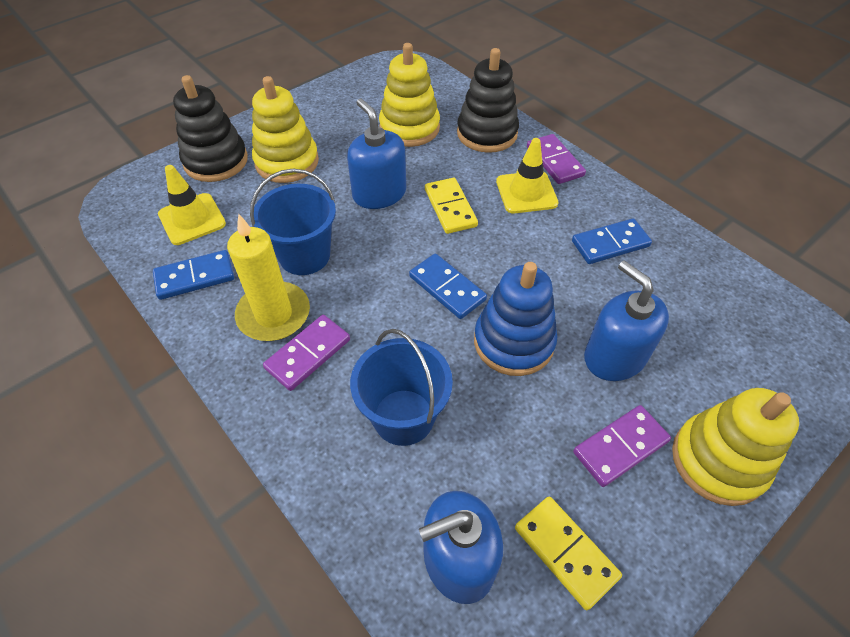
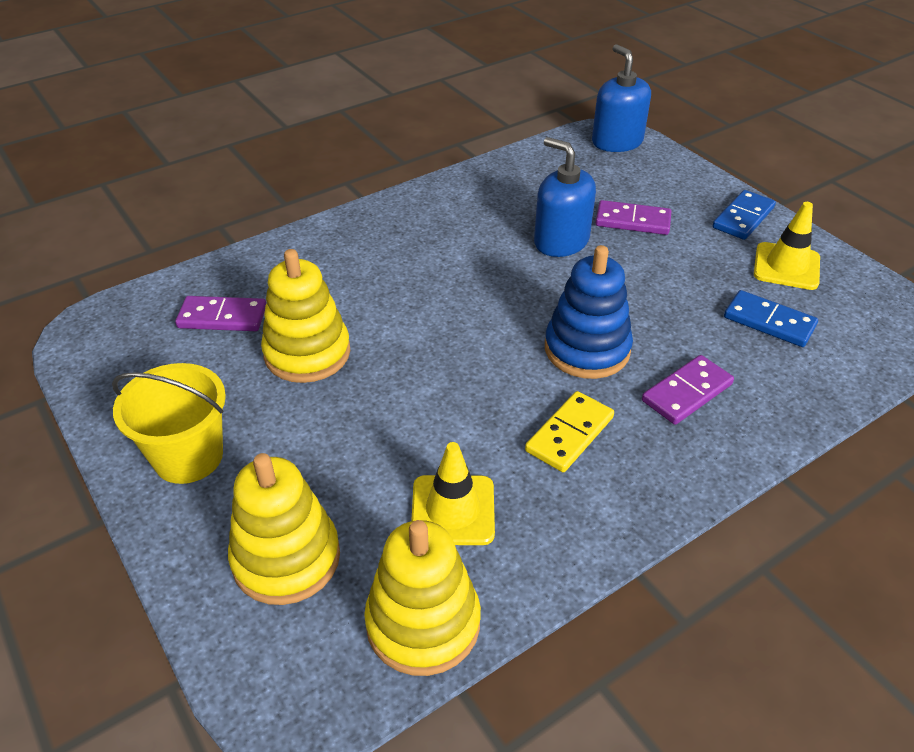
black stacking toy: 2 -> 0
blue bucket: 2 -> 0
blue domino: 3 -> 2
blue soap dispenser: 3 -> 2
yellow bucket: 0 -> 1
yellow candle: 1 -> 0
yellow domino: 2 -> 1

